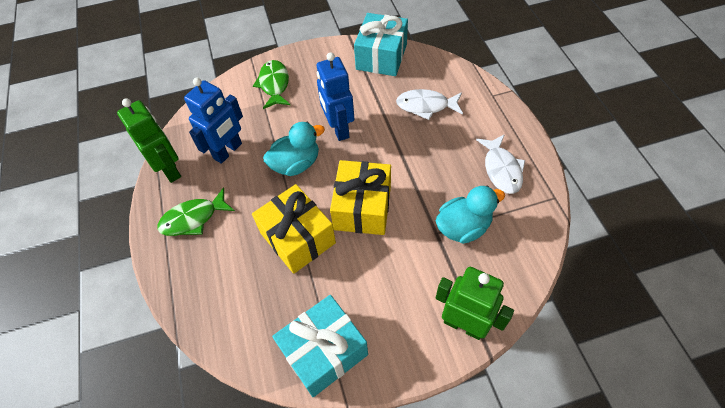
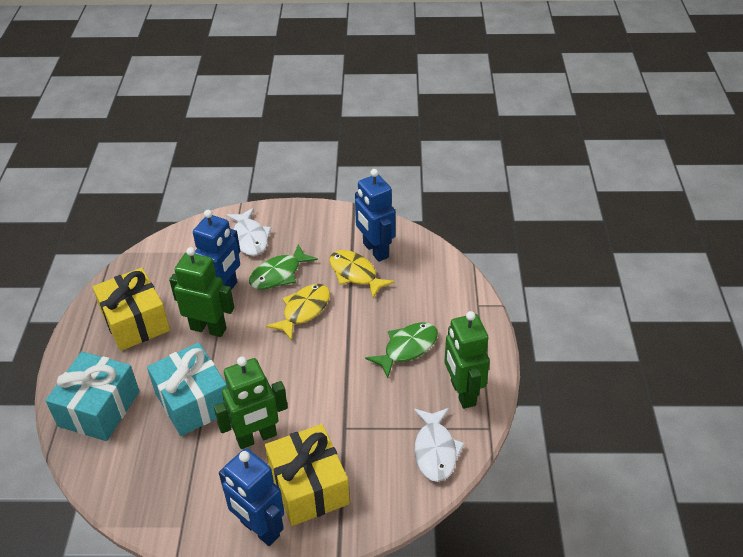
blue robot: 2 -> 3
green robot: 2 -> 3
turquoise duck: 2 -> 0
yellow fish: 0 -> 2

